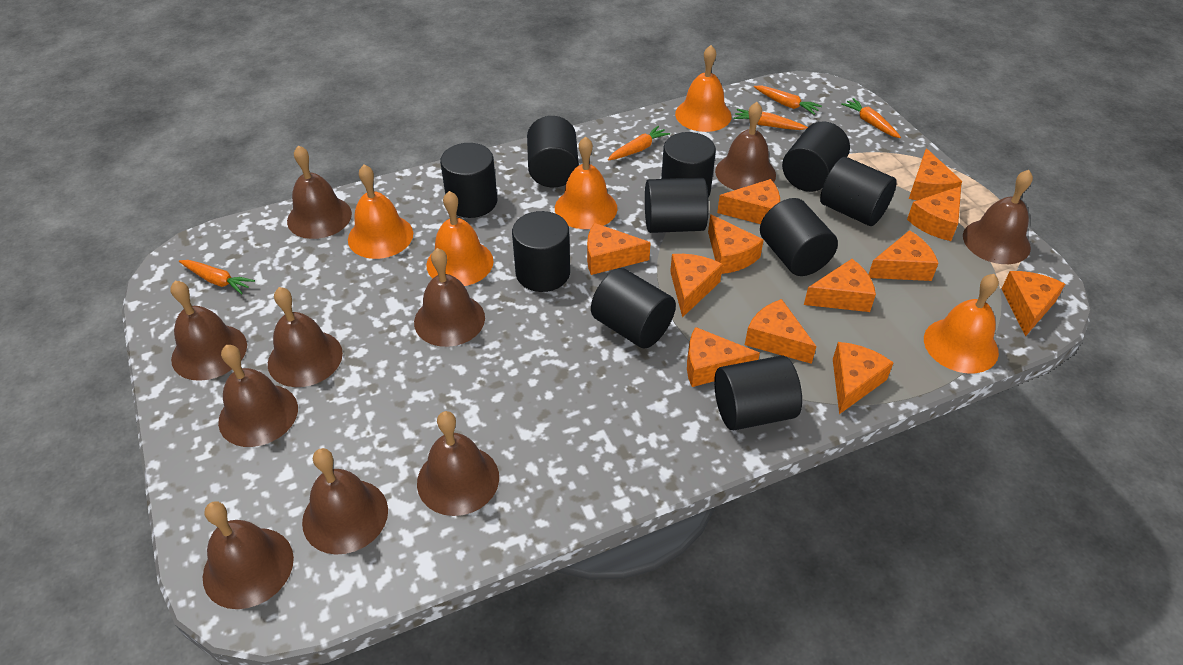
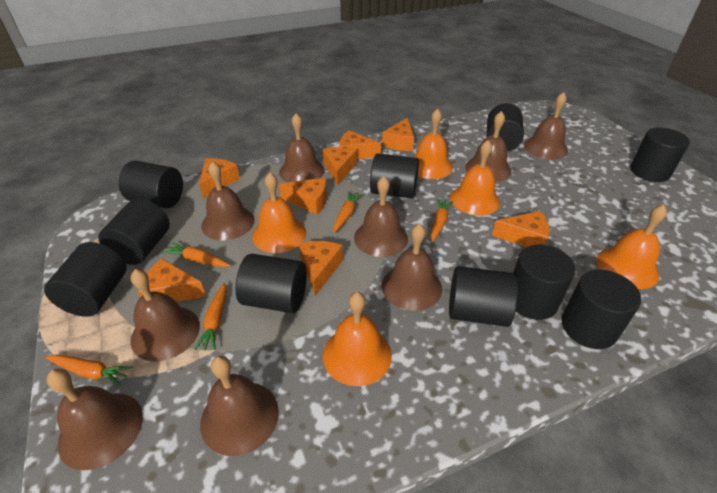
brown bell: 10 -> 9
orange cheese: 12 -> 8

